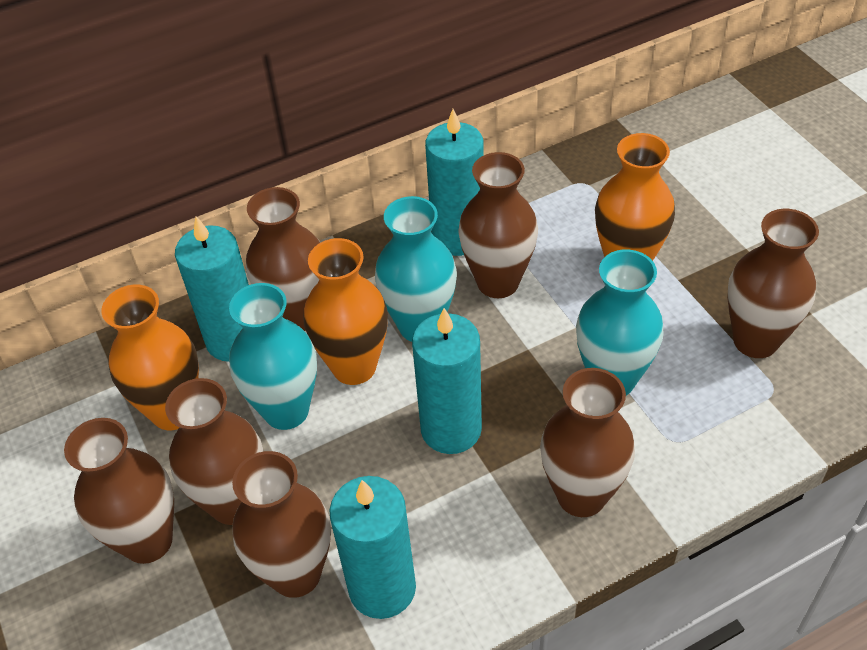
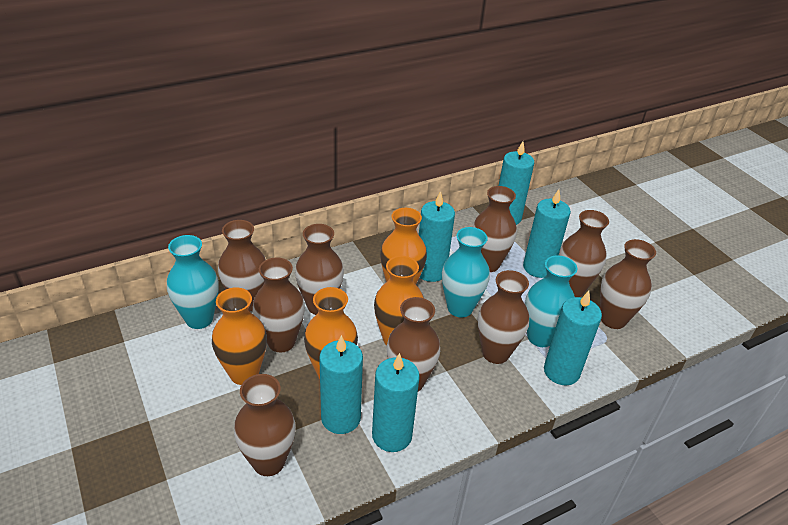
brown vase: 7 -> 9
orange vase: 3 -> 4
turquoise candle: 4 -> 6

